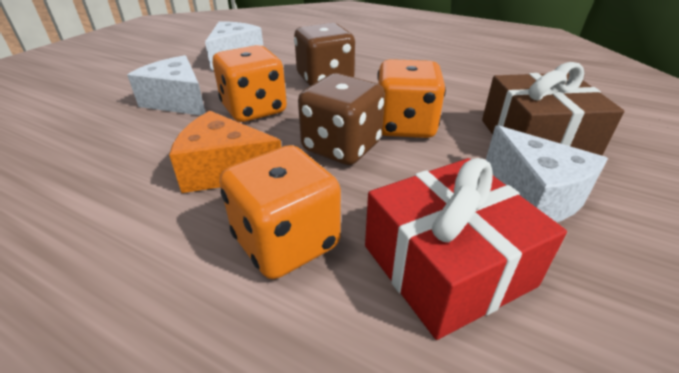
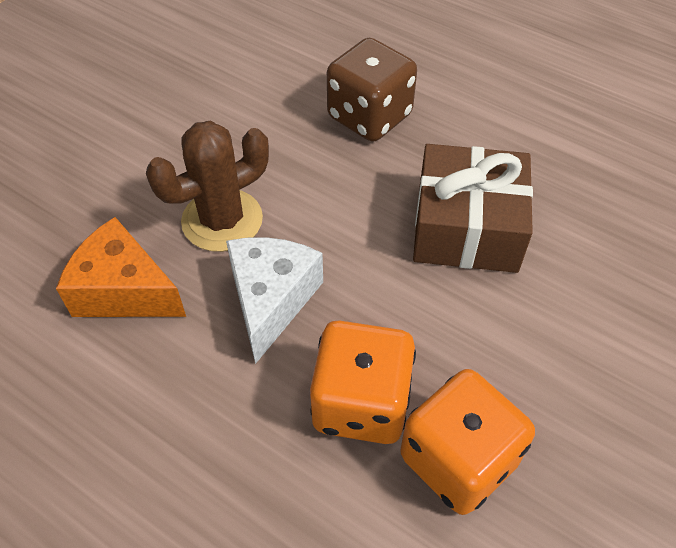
brown cactus: 0 -> 1
brown dice: 2 -> 1
orange dice: 3 -> 2
red gift: 1 -> 0
white cheese: 3 -> 1

